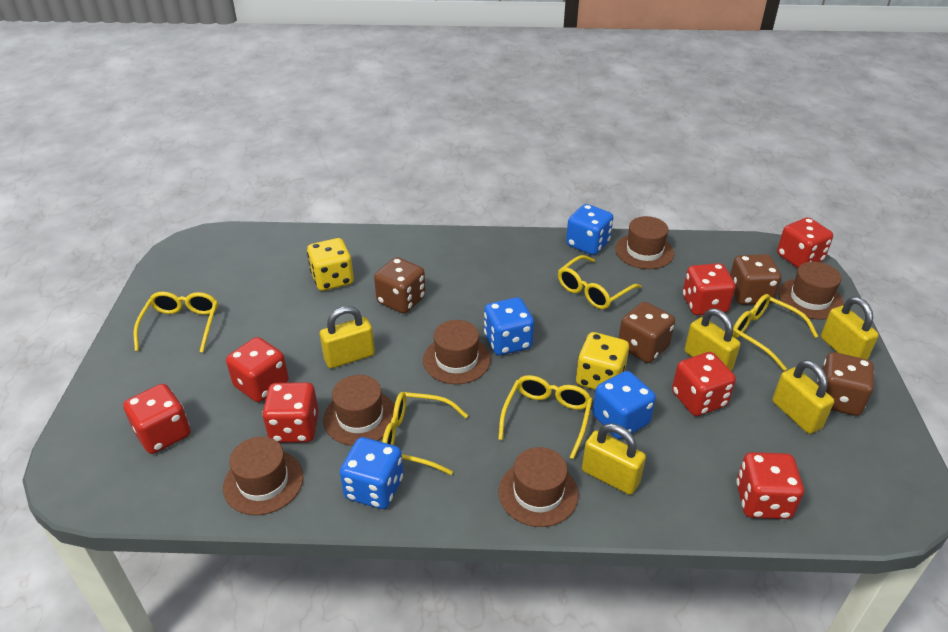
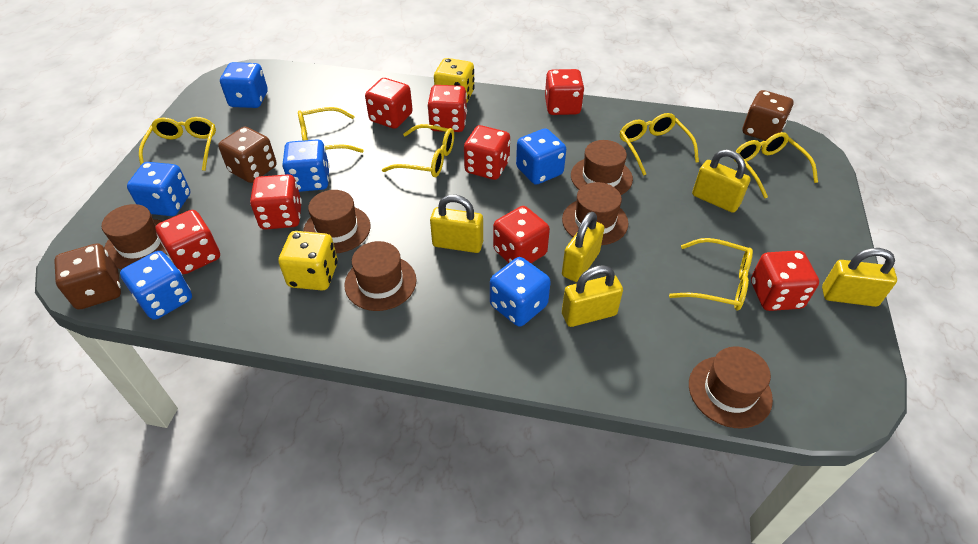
blue dice: 4 -> 6
brown dice: 4 -> 3
red dice: 7 -> 8
yellow glasses: 5 -> 6

